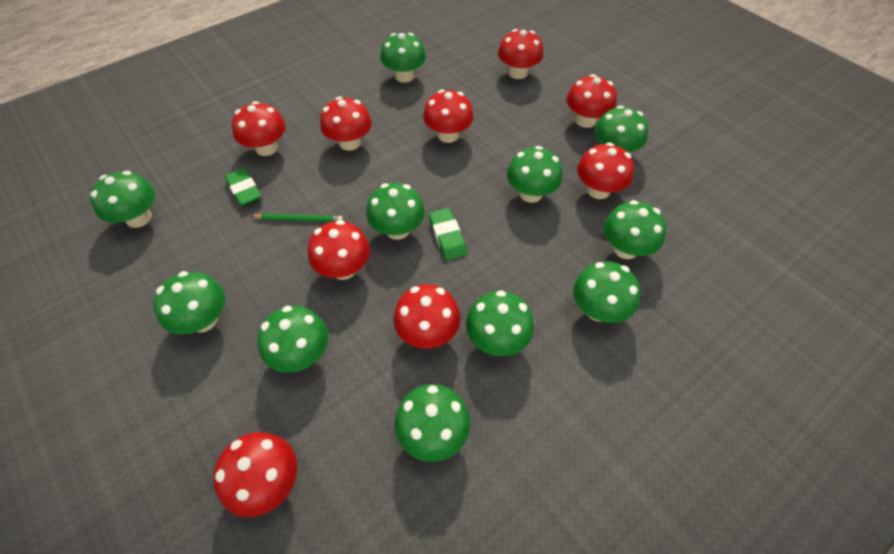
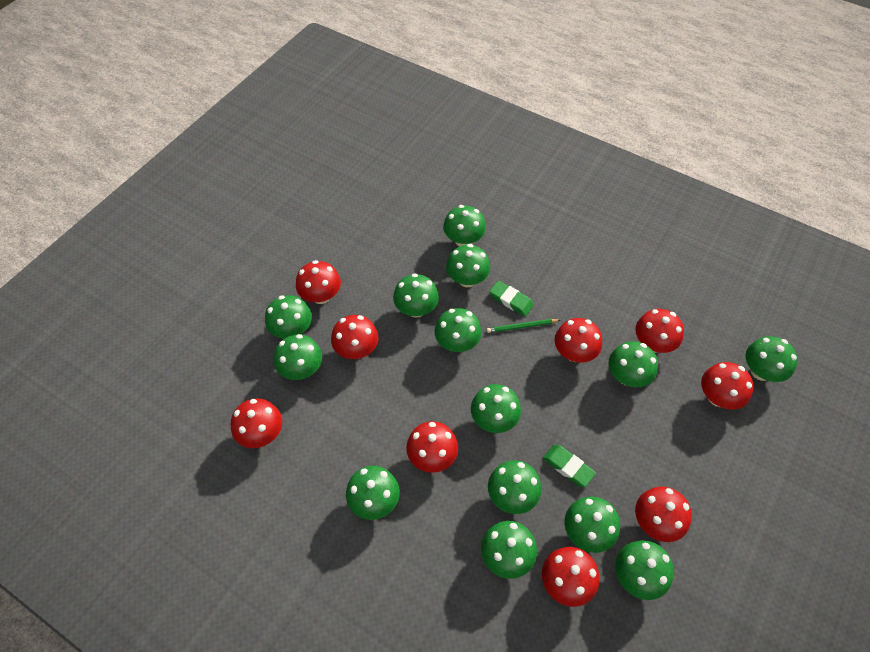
green mushroom: 11 -> 14

